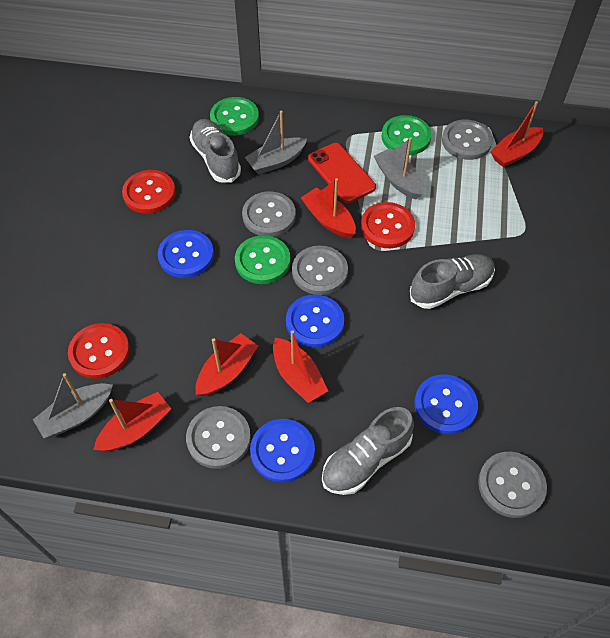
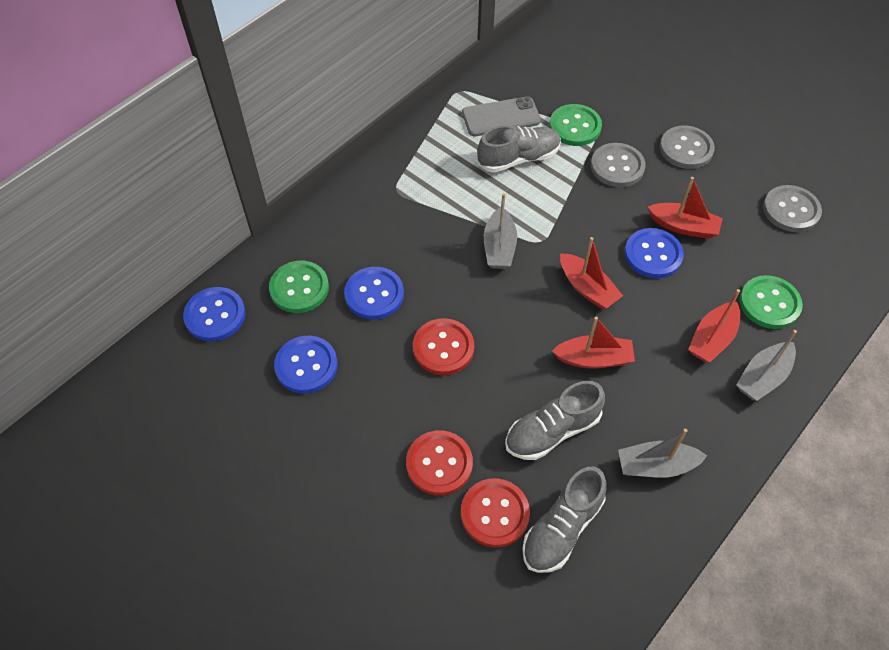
grey button: 5 -> 3
grey phone: 0 -> 1
red boat: 5 -> 4
red phone: 1 -> 0

